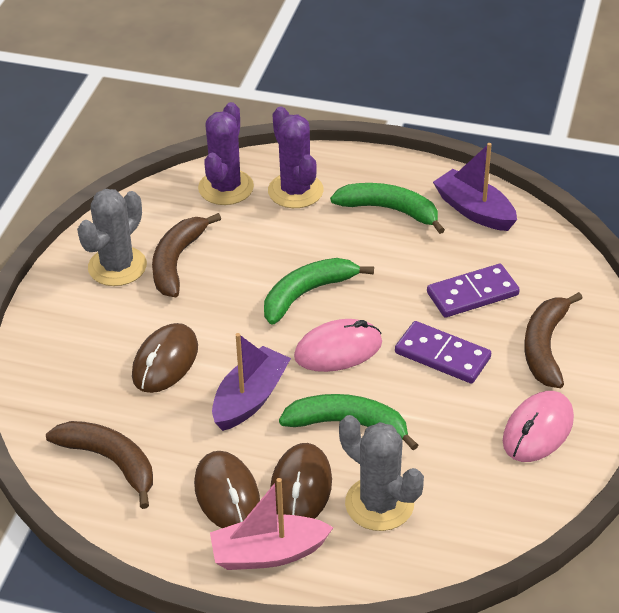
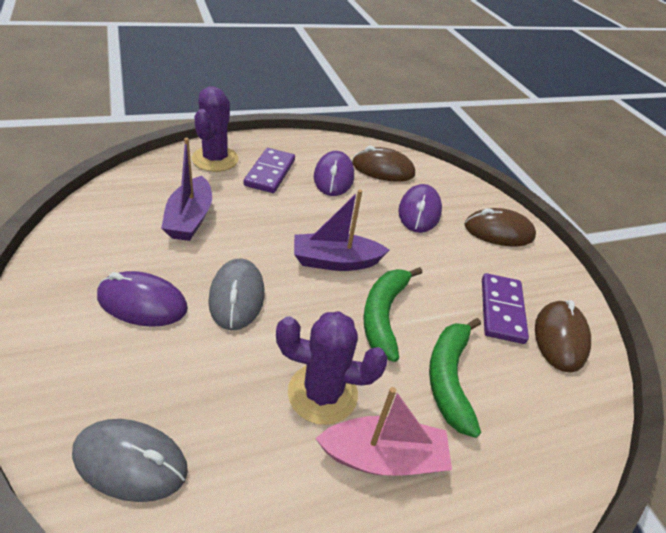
brown banana: 3 -> 0
green banana: 3 -> 2
grey cactus: 2 -> 0
grey mouse: 0 -> 2
pink mouse: 2 -> 0
purple mouse: 0 -> 3

